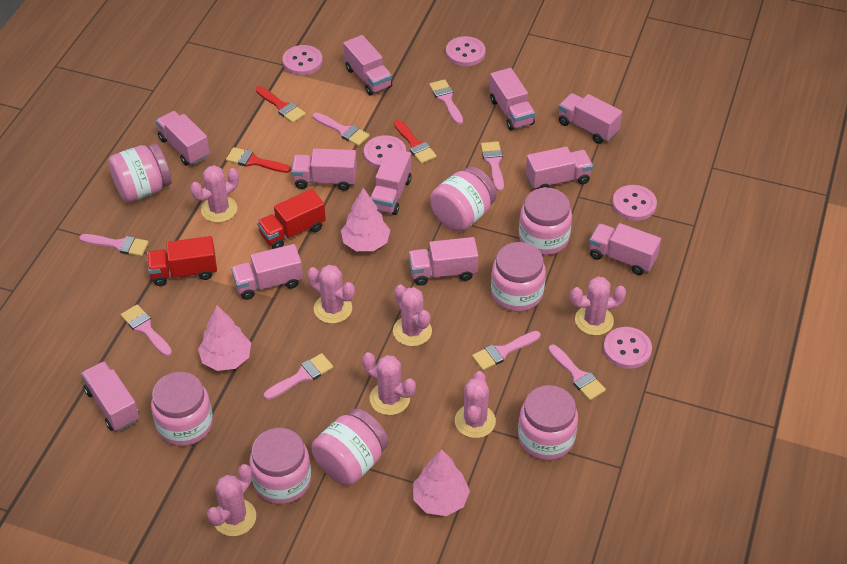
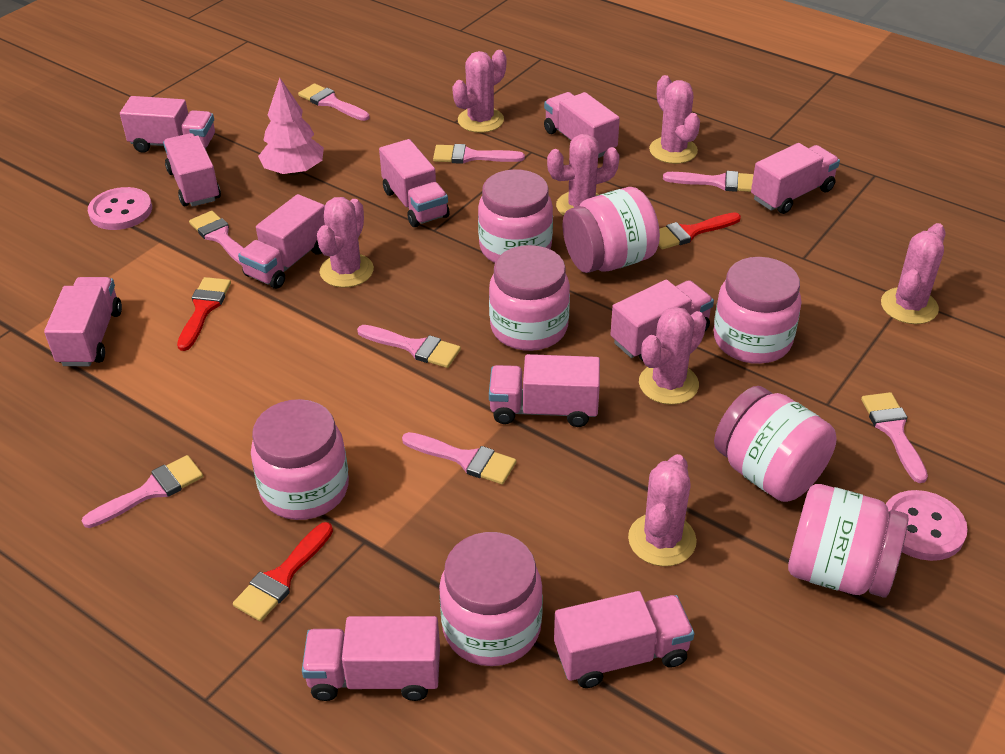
pink button: 5 -> 2
pink tree: 3 -> 1
red truck: 2 -> 0

